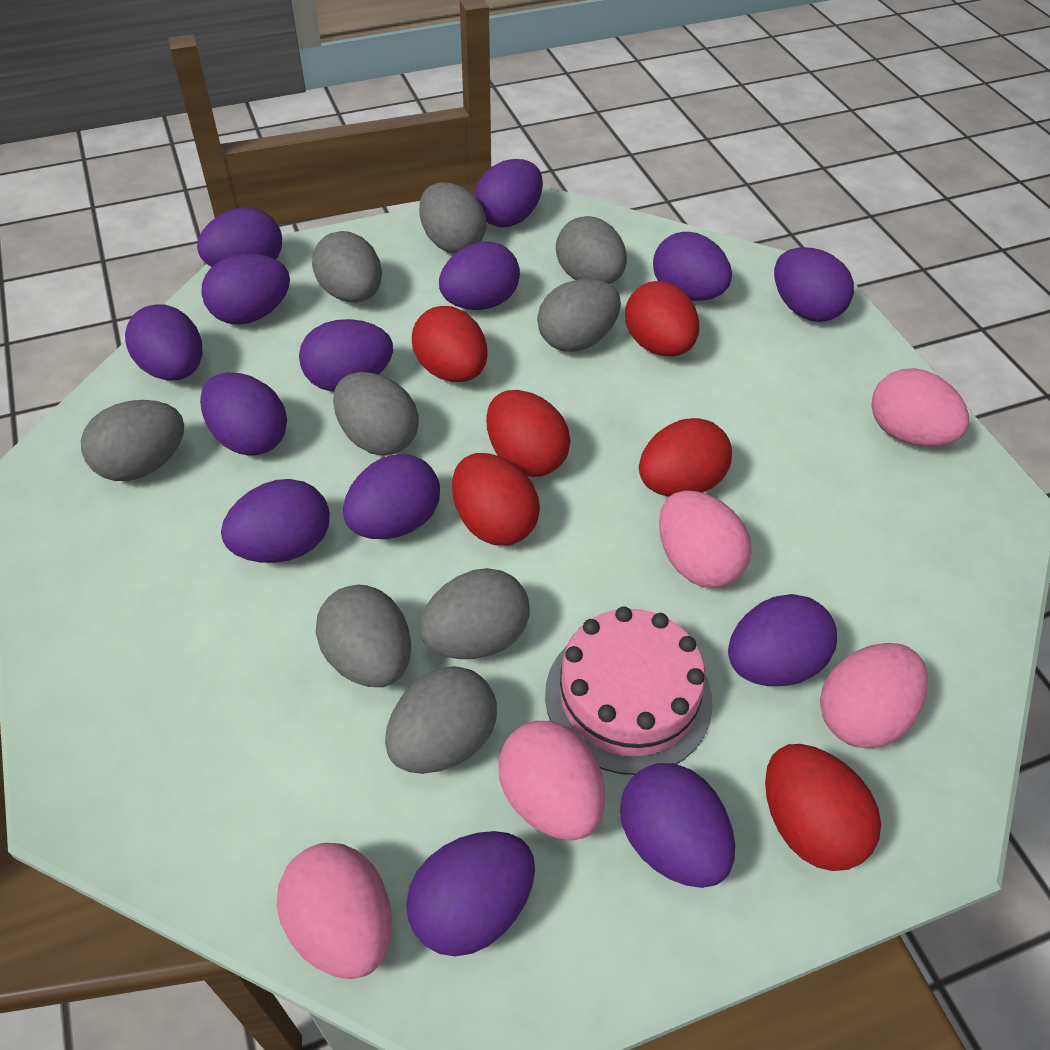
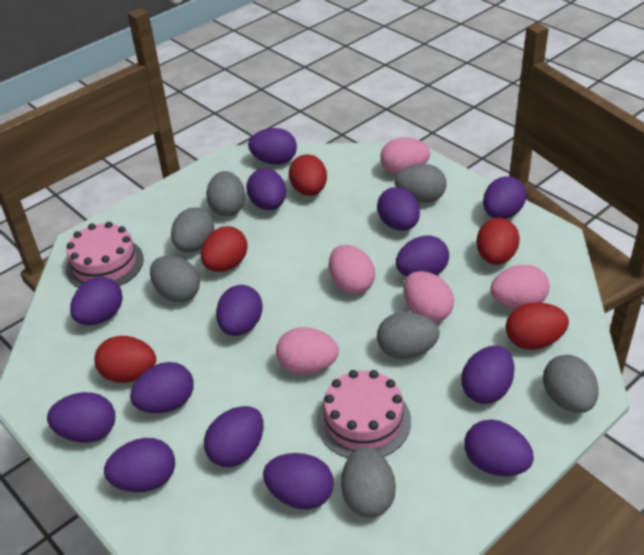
grey egg: 9 -> 7
pink cake: 1 -> 2
red egg: 6 -> 5

